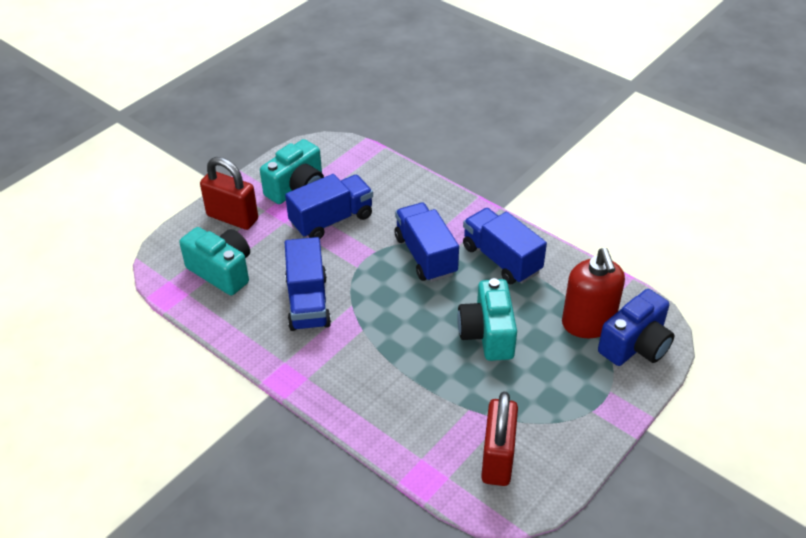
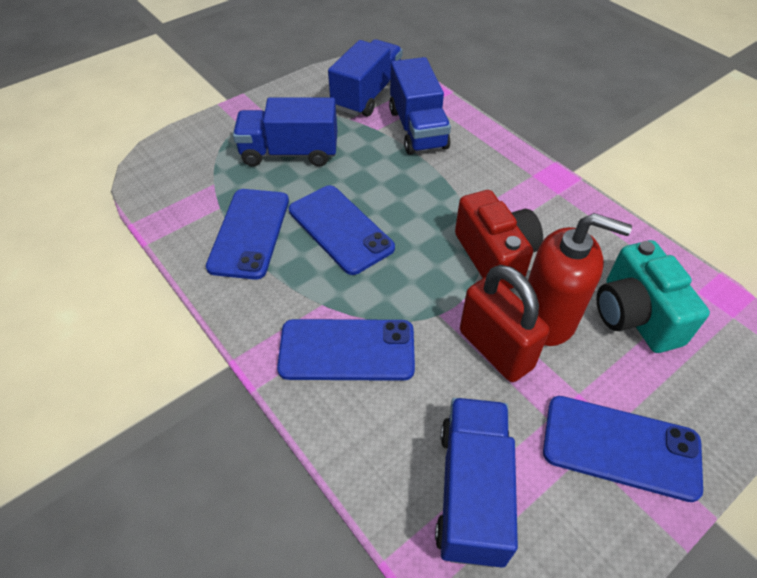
blue camera: 1 -> 0
blue phone: 0 -> 4
red camera: 0 -> 1
red padlock: 2 -> 1
turquoise camera: 3 -> 1

